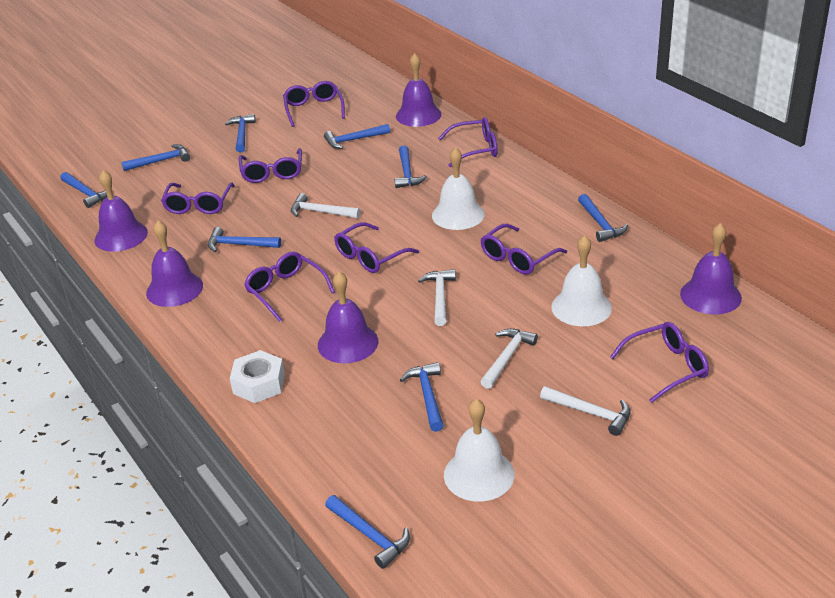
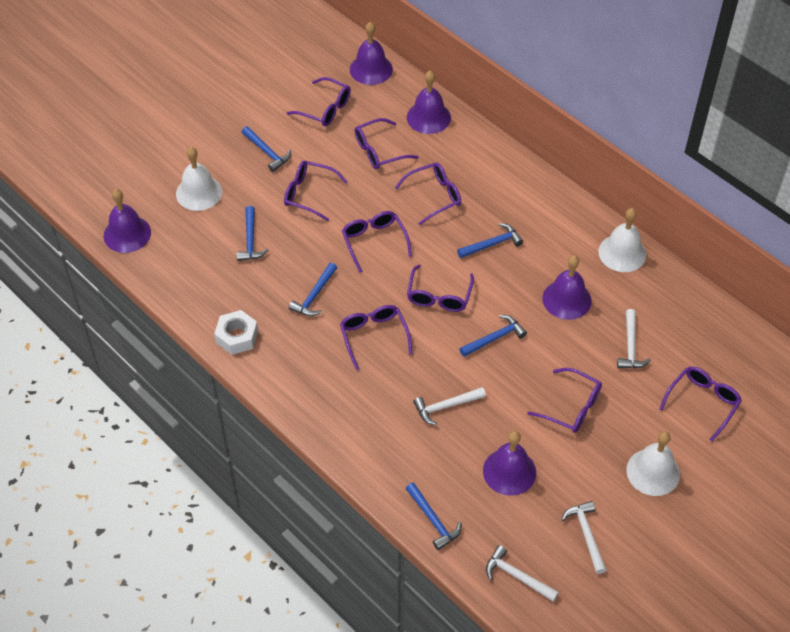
blue hammer: 9 -> 6
purple glasses: 8 -> 9

